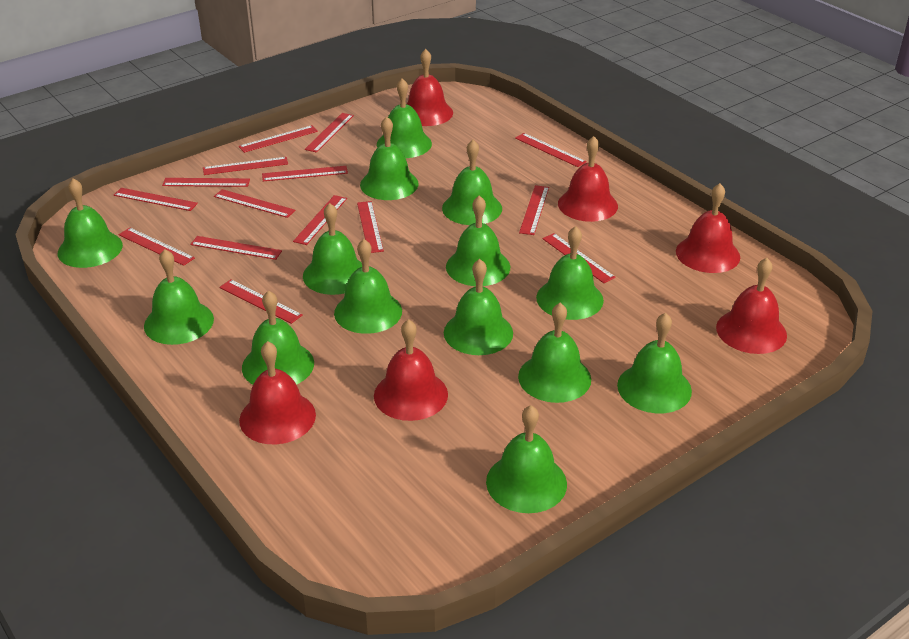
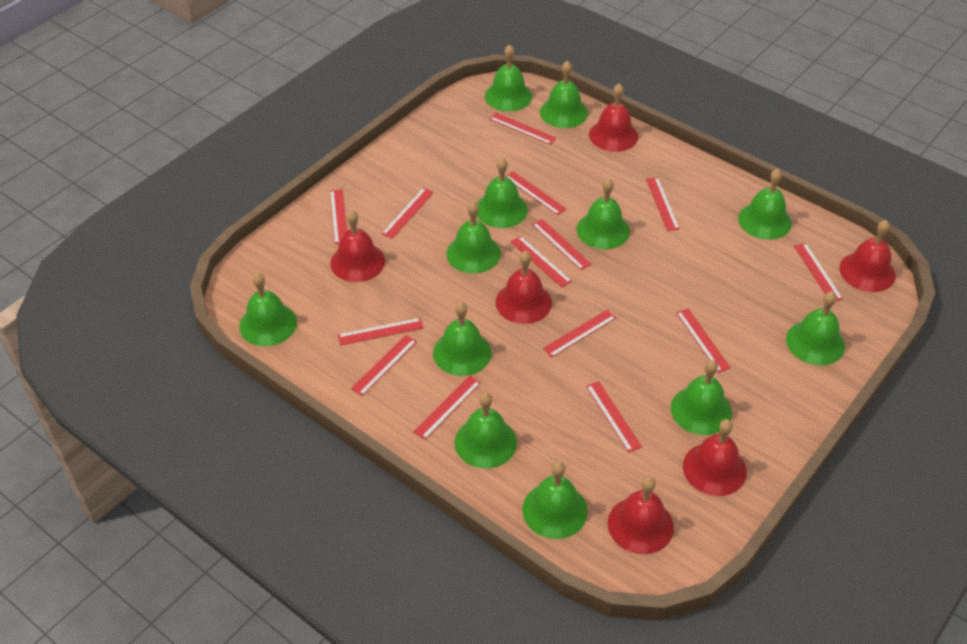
green bell: 14 -> 12
red ruler: 15 -> 14

